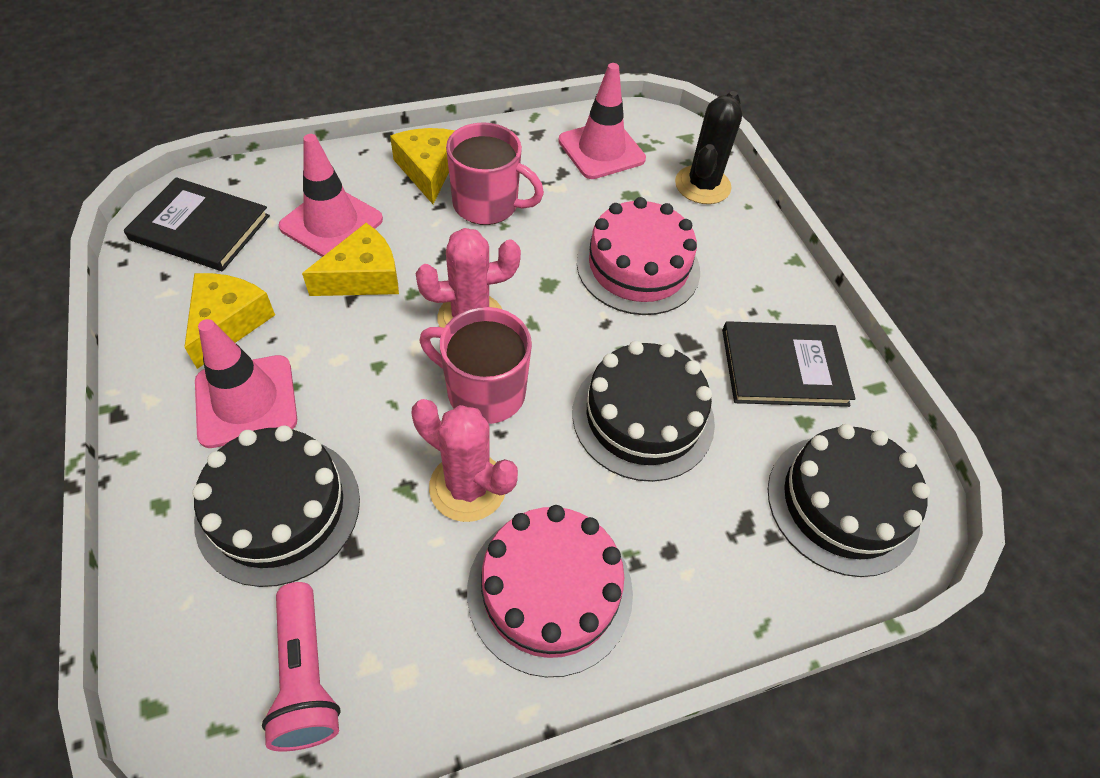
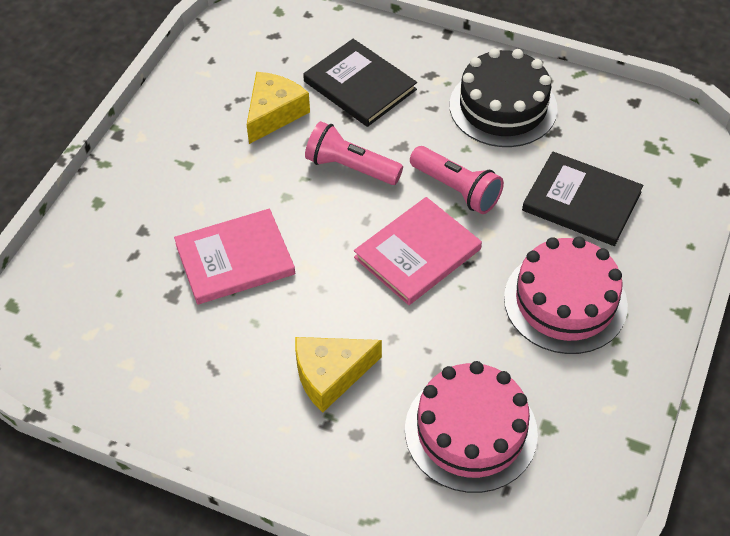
black cactus: 1 -> 0
black cake: 3 -> 1
pink book: 0 -> 2
pink cactus: 2 -> 0
pink flashlight: 1 -> 2
pink mug: 2 -> 0
pink traffic cone: 3 -> 0
yellow cheese: 3 -> 2

